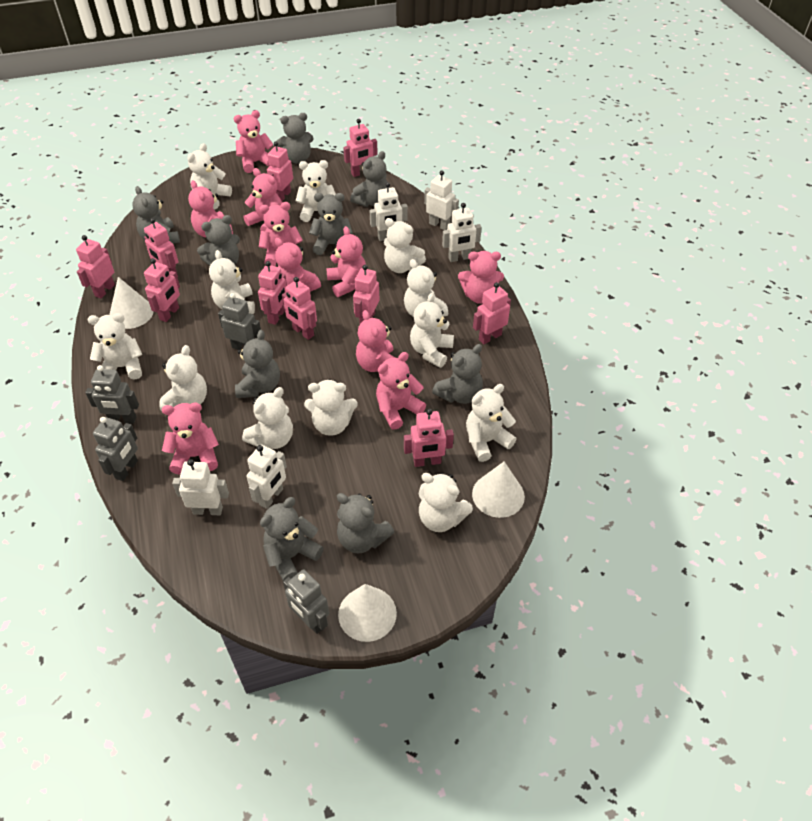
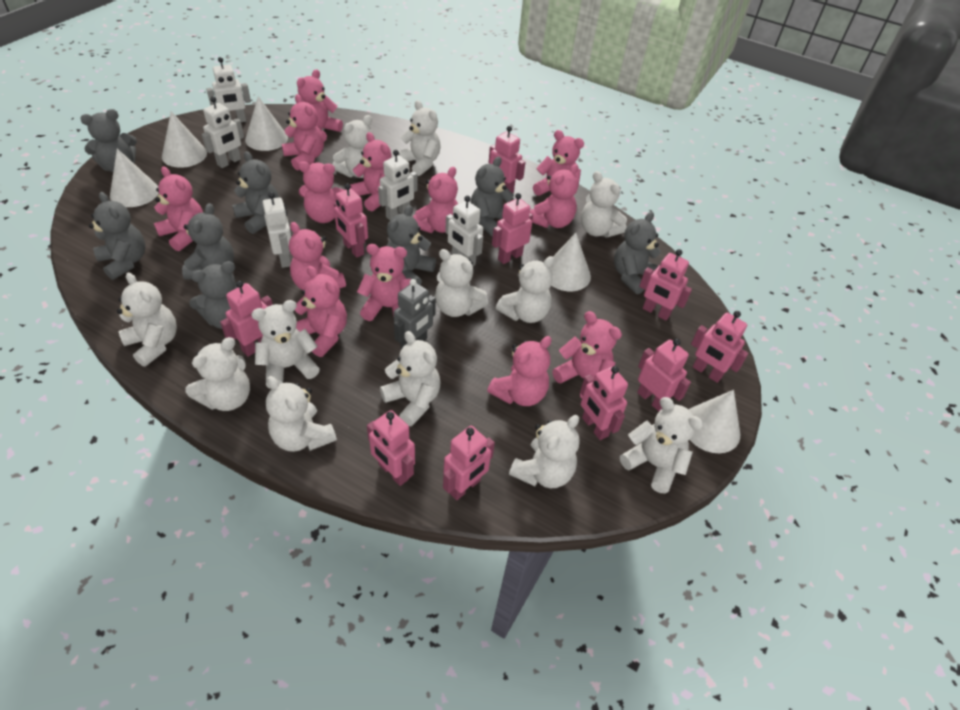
grey robot: 4 -> 1
grey teddy bear: 9 -> 8
pink teddy bear: 10 -> 13
white cone: 3 -> 5

